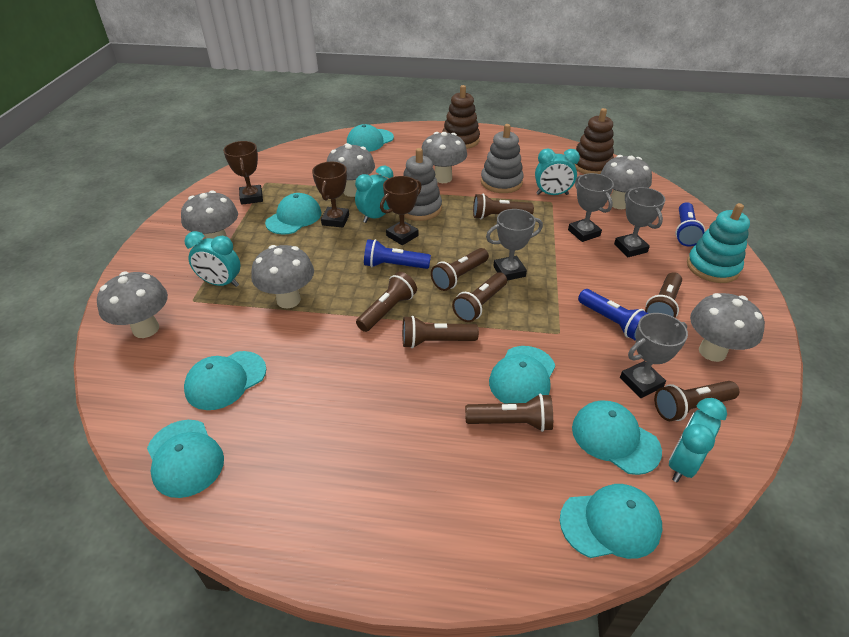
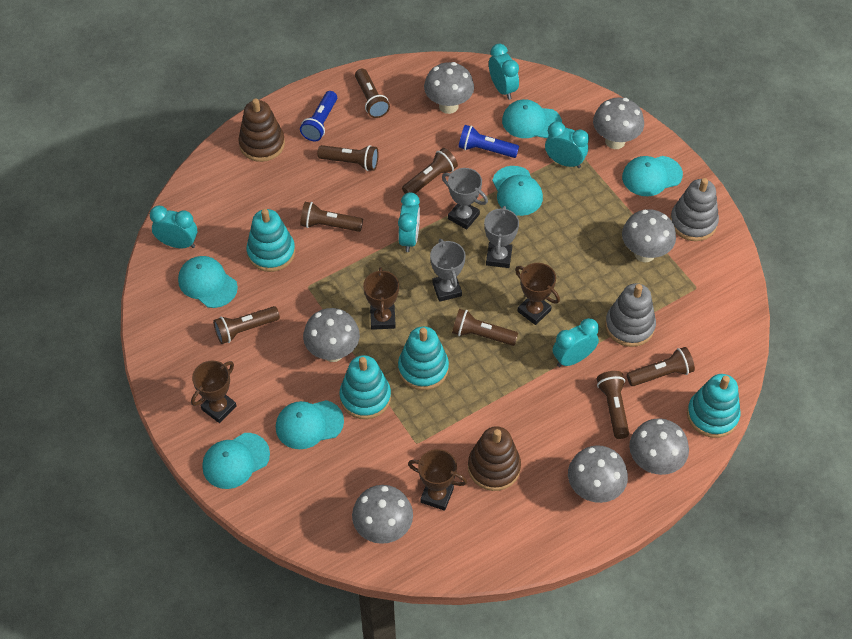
blue flashlight: 3 -> 2
brown trophy: 3 -> 4
grey trophy: 4 -> 3
turquoise cap: 7 -> 6
turquoise clock: 4 -> 5
turquoise stacking toy: 1 -> 4

